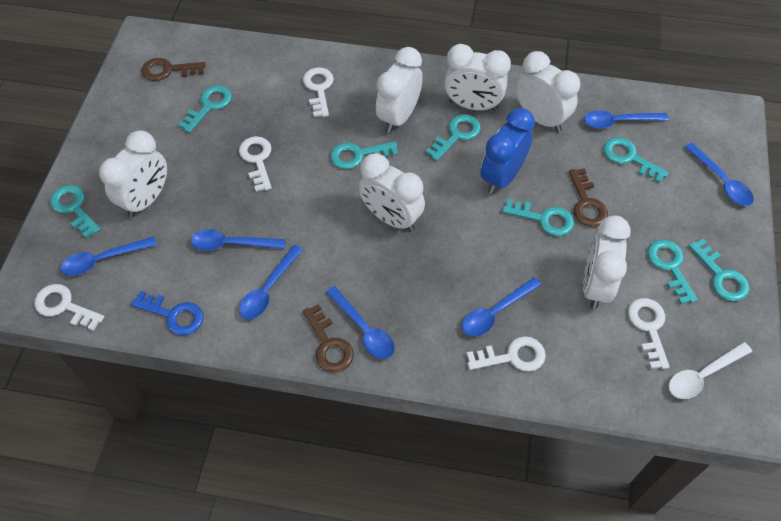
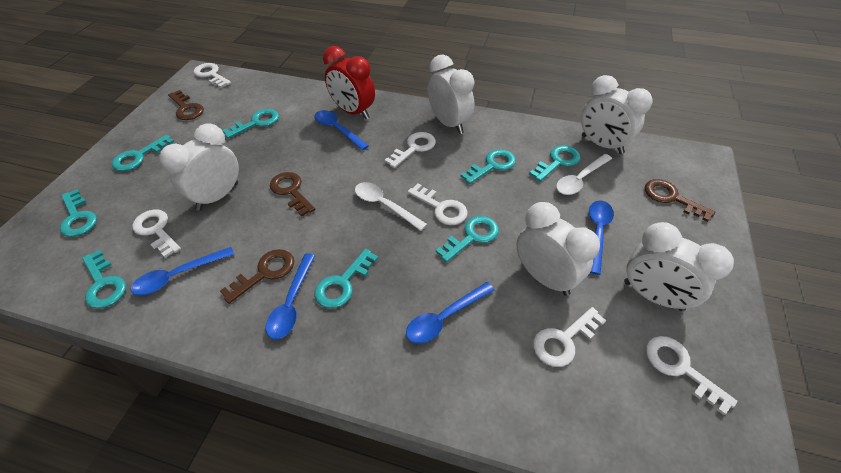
blue clock: 1 -> 0
blue key: 1 -> 0
blue spoon: 7 -> 5
brown key: 3 -> 4
red clock: 0 -> 1
white clock: 6 -> 5
white key: 5 -> 6
white spoon: 1 -> 2

